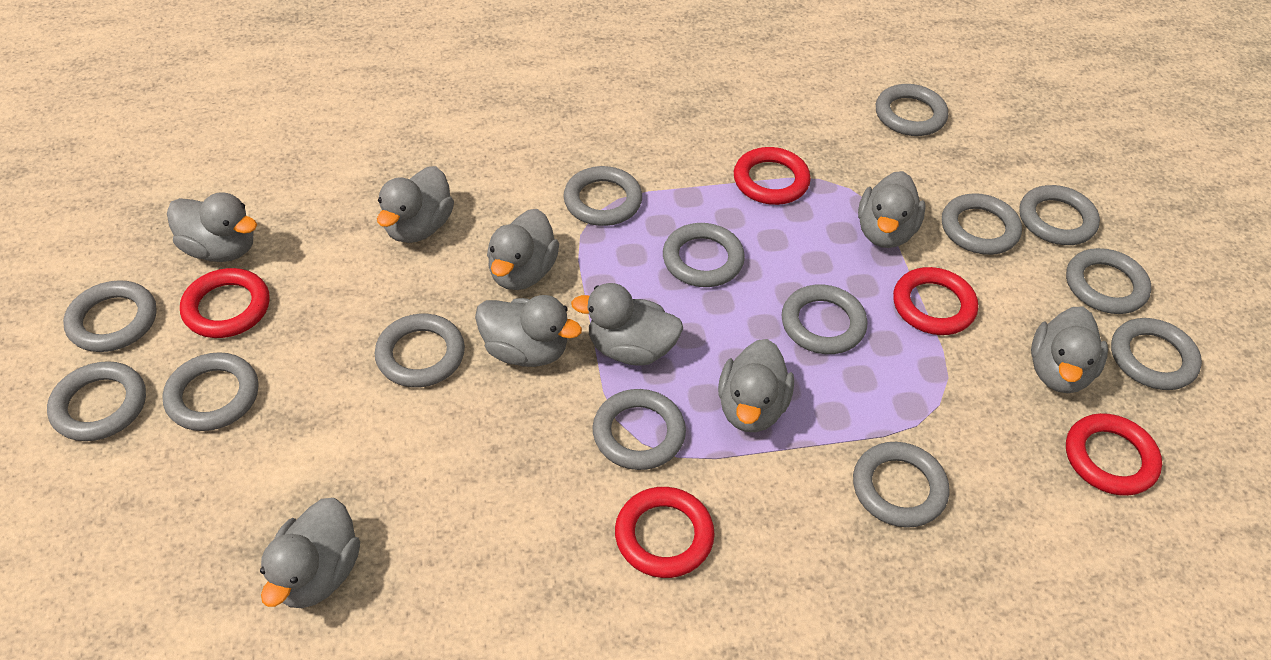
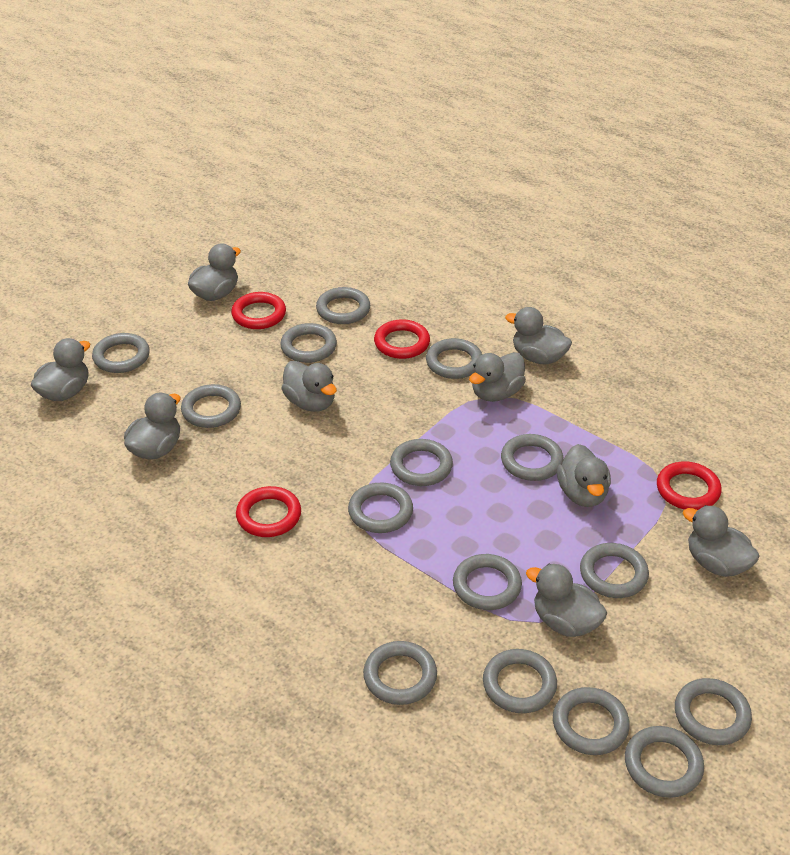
grey ring: 14 -> 15
red ring: 5 -> 4

